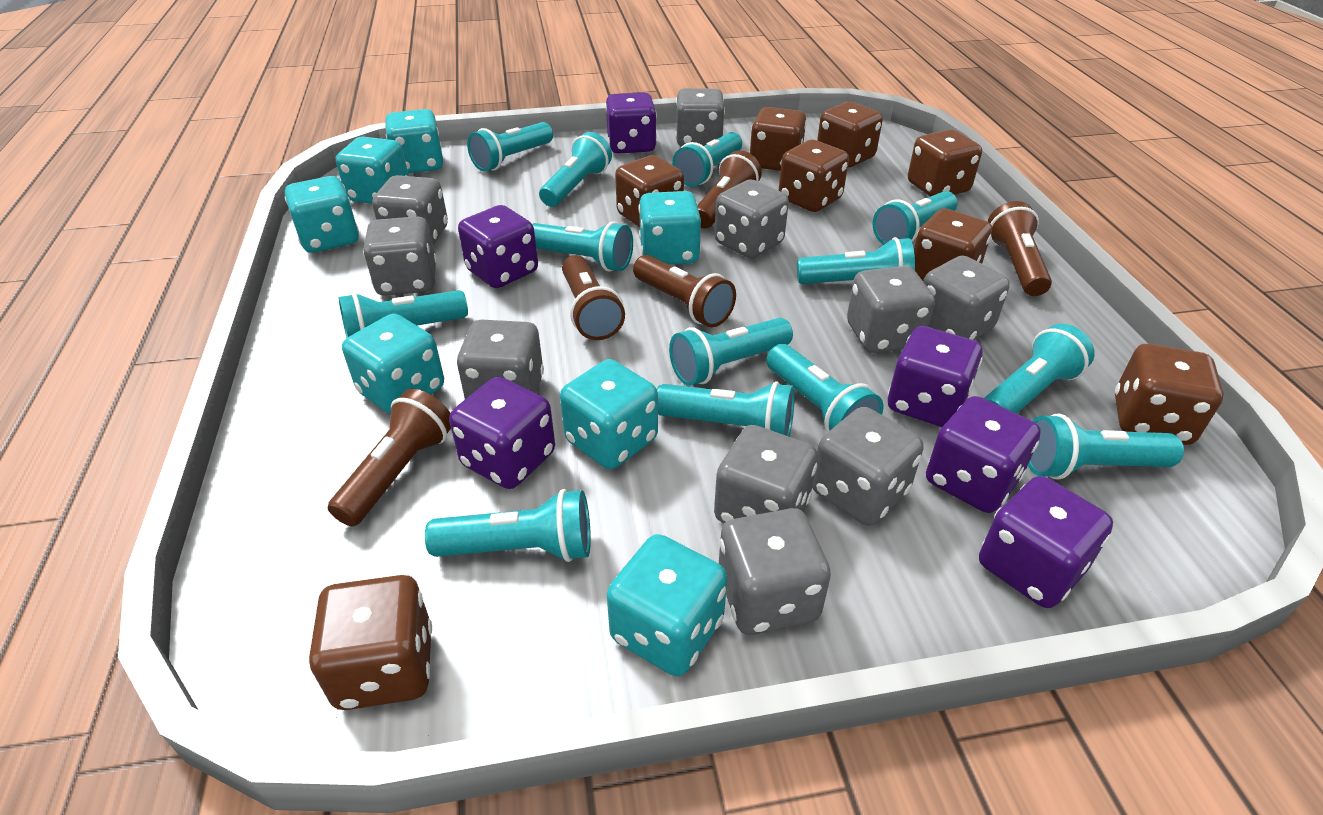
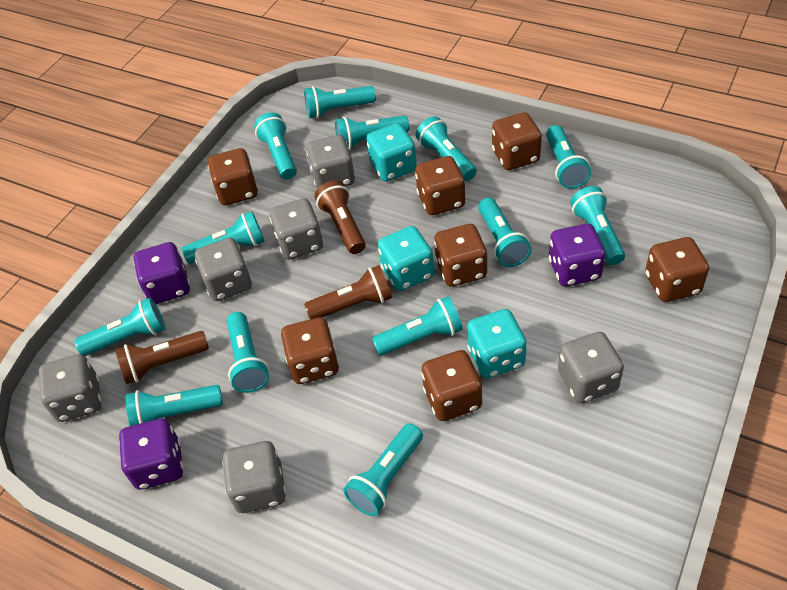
brown dice: 8 -> 7
brown flashlight: 5 -> 3
grey dice: 10 -> 6
purple dice: 6 -> 3
turquoise dice: 7 -> 3

